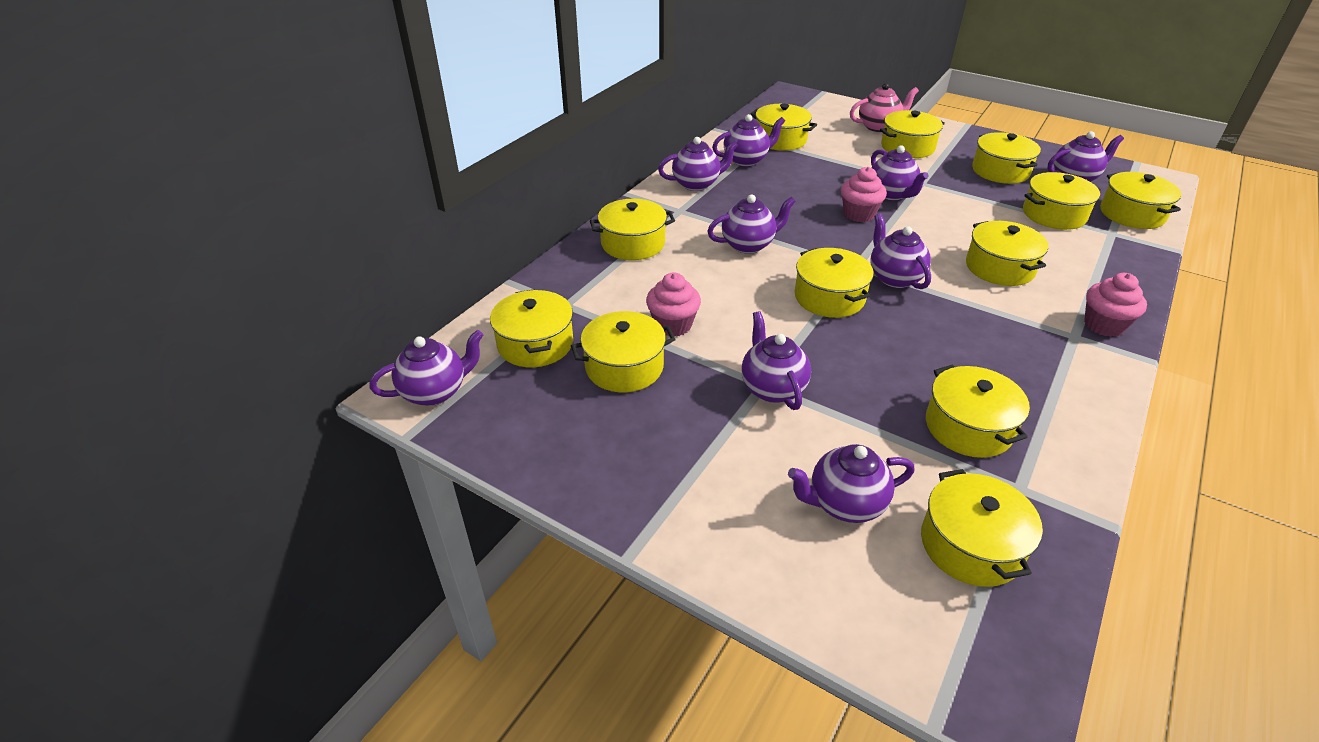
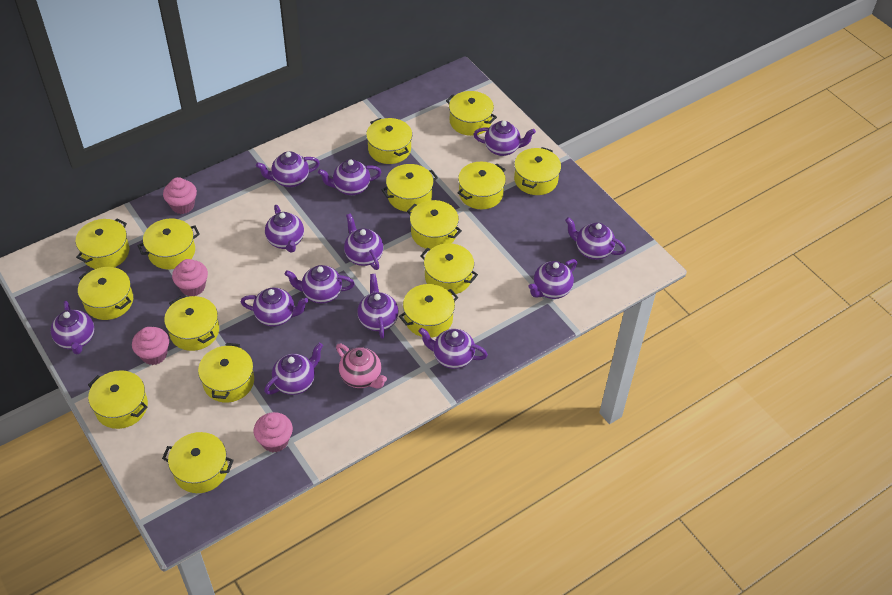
pink cupcake: 3 -> 4
purple teapot: 9 -> 13
yellow pot: 12 -> 15

